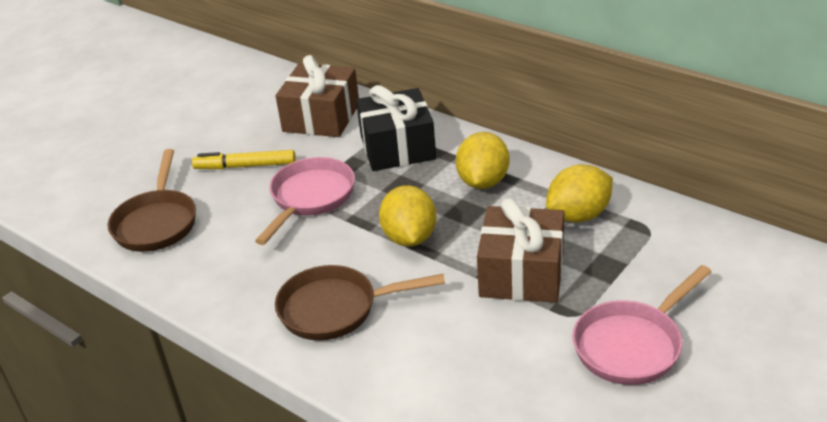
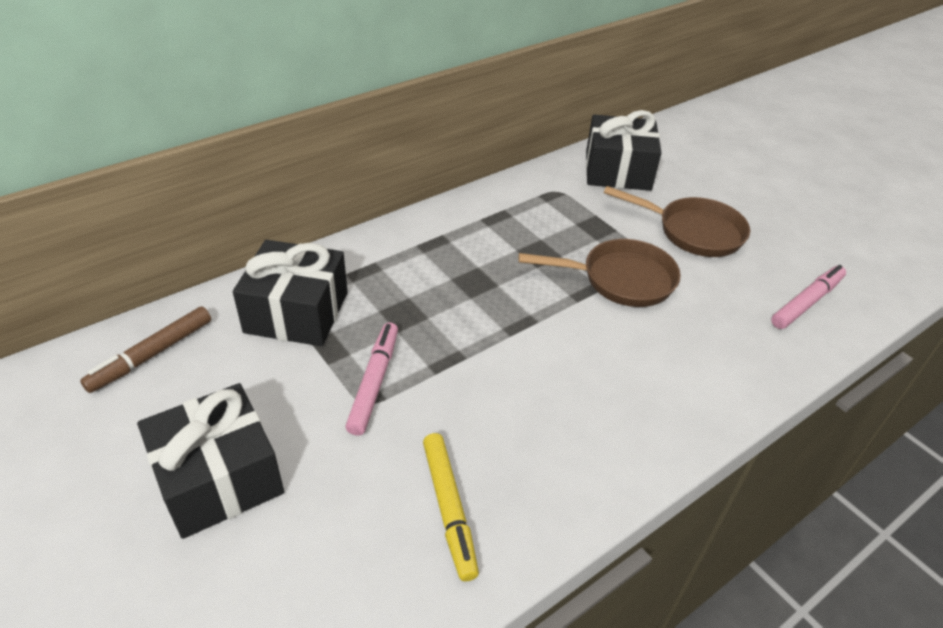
black gift: 1 -> 3
brown gift: 2 -> 0
brown marker: 0 -> 1
pink marker: 0 -> 2
pink pan: 2 -> 0
yellow lemon: 3 -> 0

